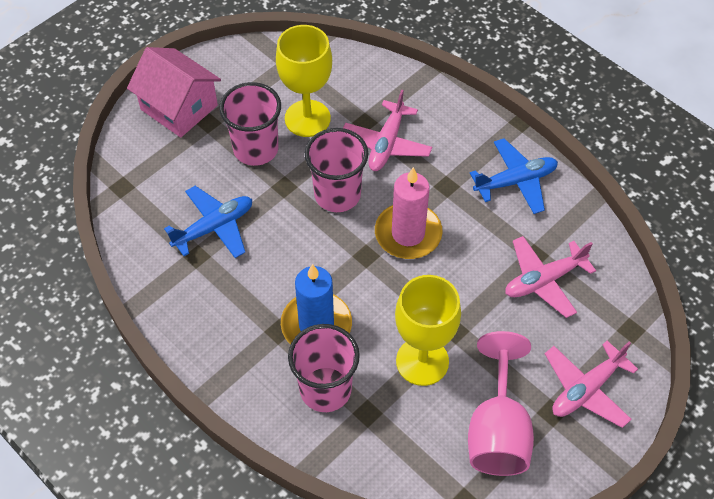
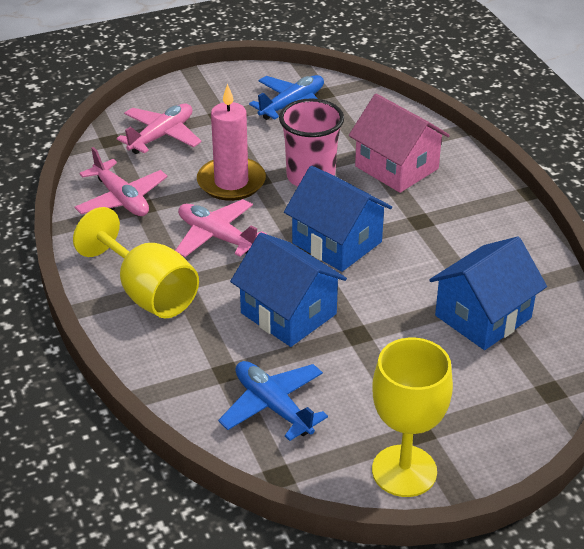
blue candle: 1 -> 0
blue house: 0 -> 3
pink cup: 3 -> 1
pink goblet: 1 -> 0

